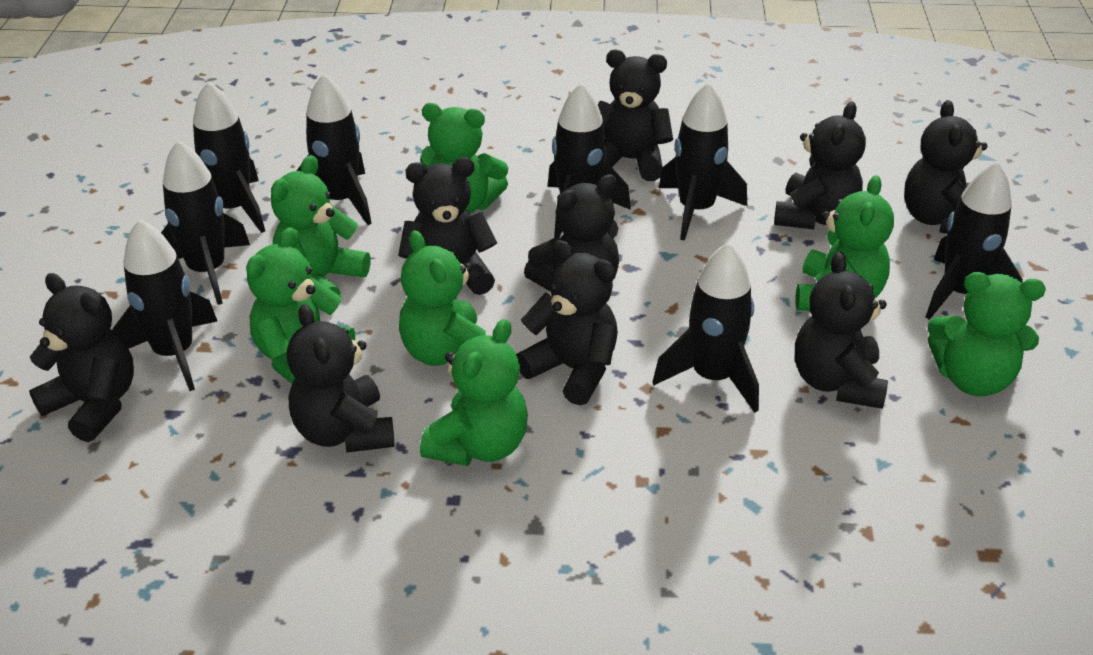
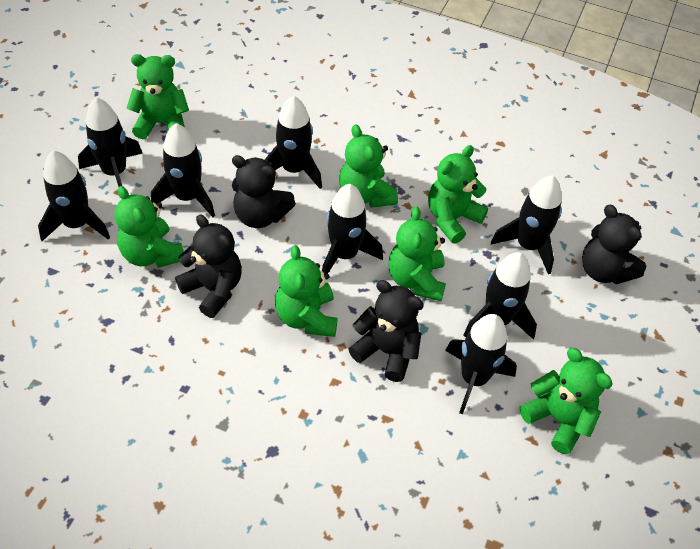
black teddy bear: 9 -> 4

